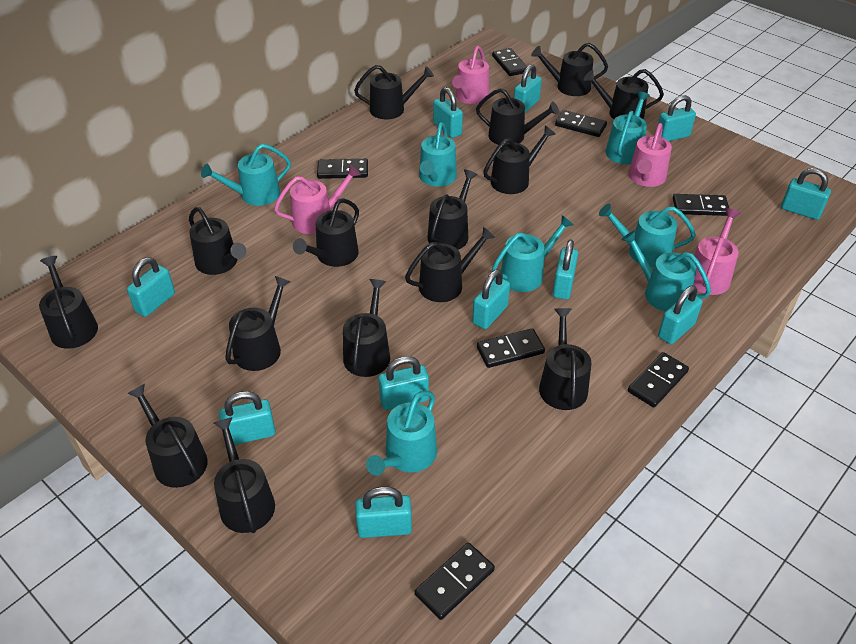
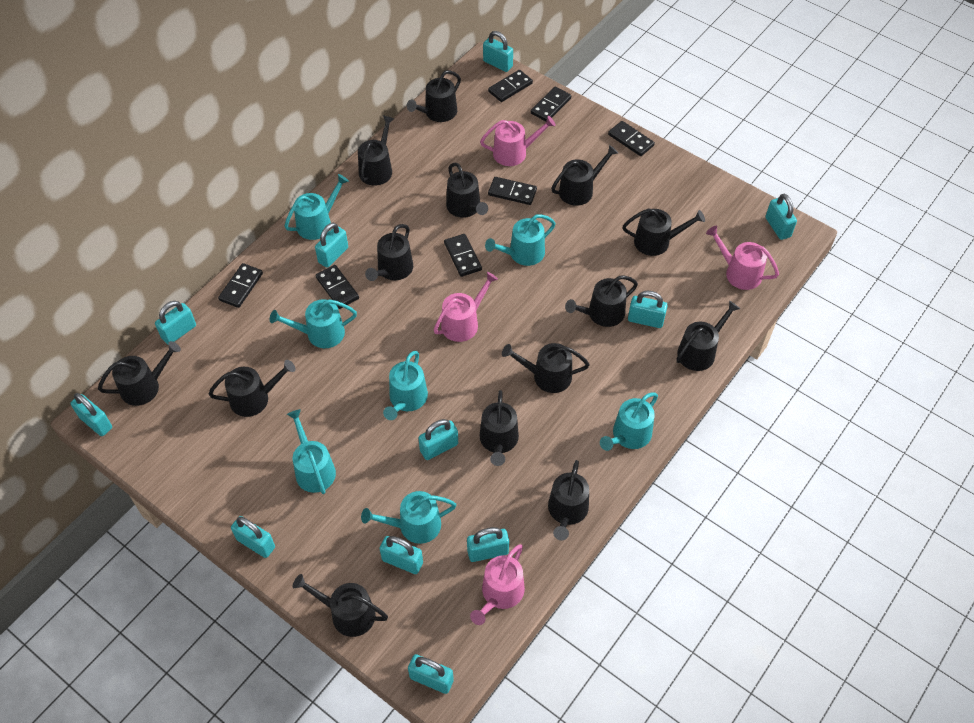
black watering can: 15 -> 14

